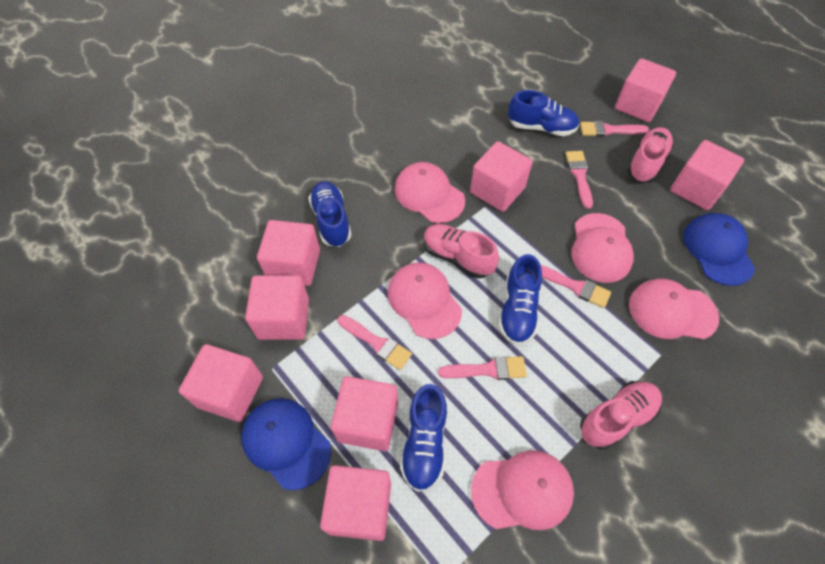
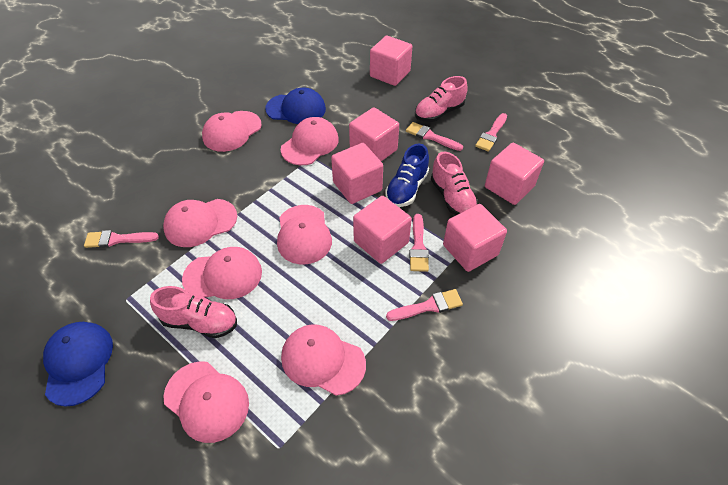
blue shoe: 4 -> 1
pink cap: 5 -> 7
pink cube: 8 -> 6

